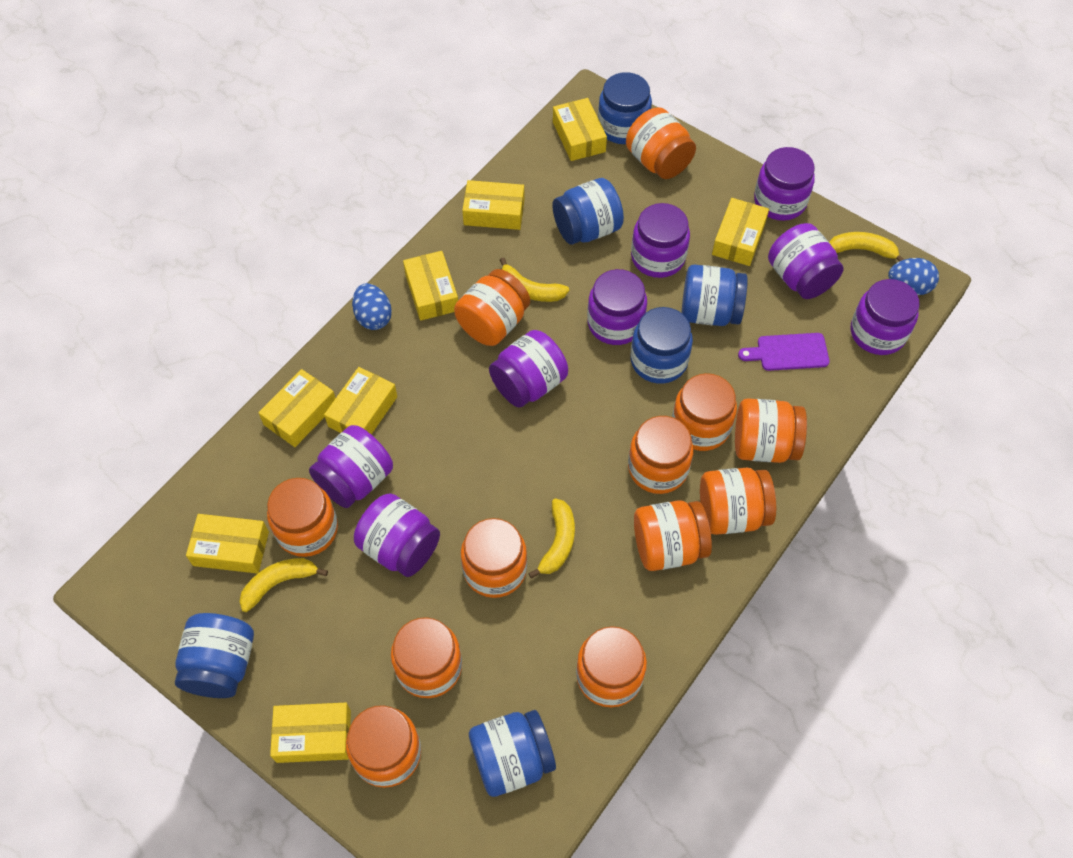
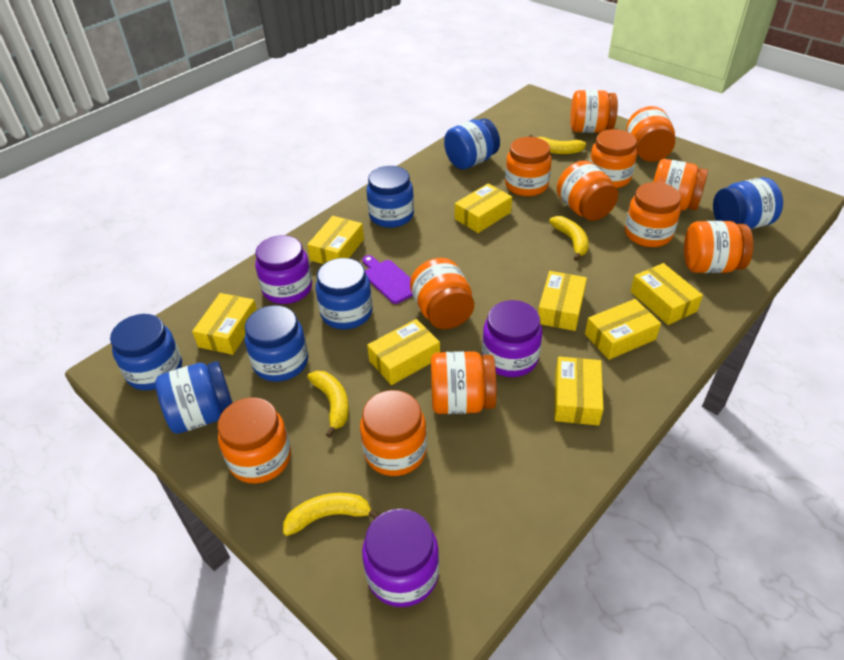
blue egg: 2 -> 0
blue jar: 6 -> 7
purple jar: 8 -> 3

